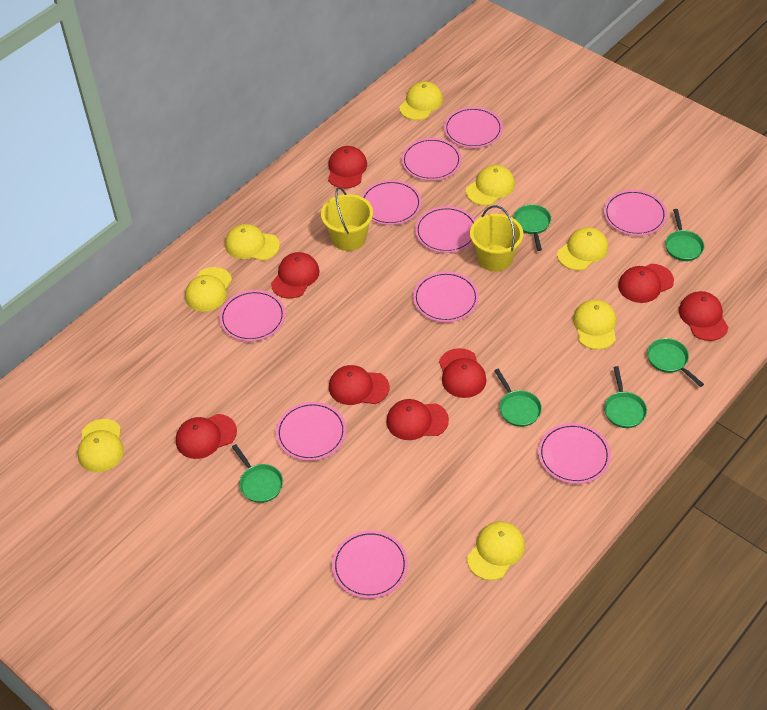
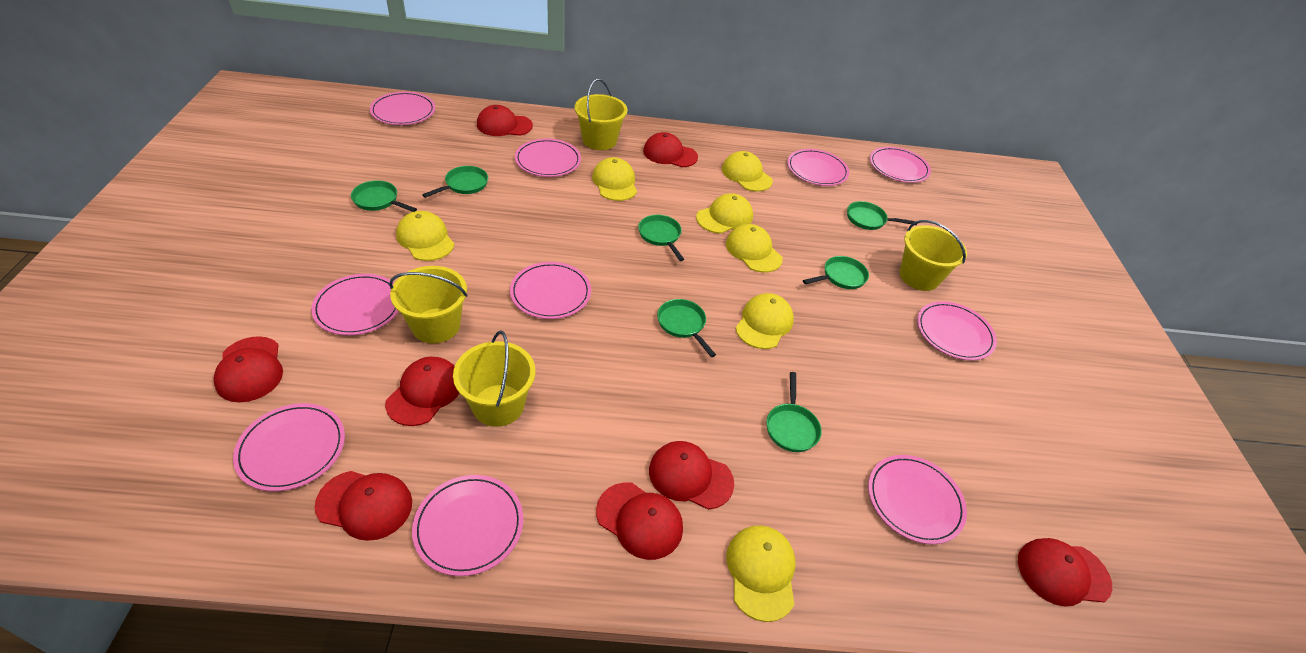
green pan: 6 -> 7
yellow bucket: 2 -> 4
yellow cap: 8 -> 7

